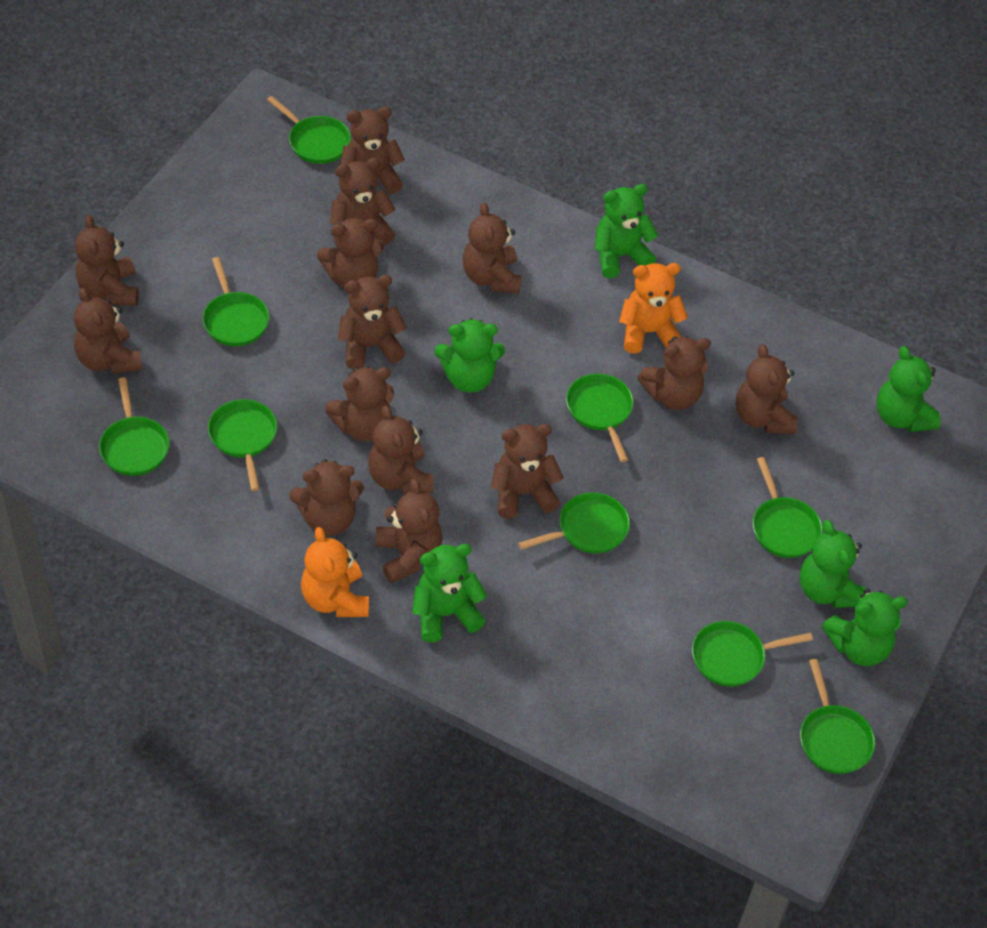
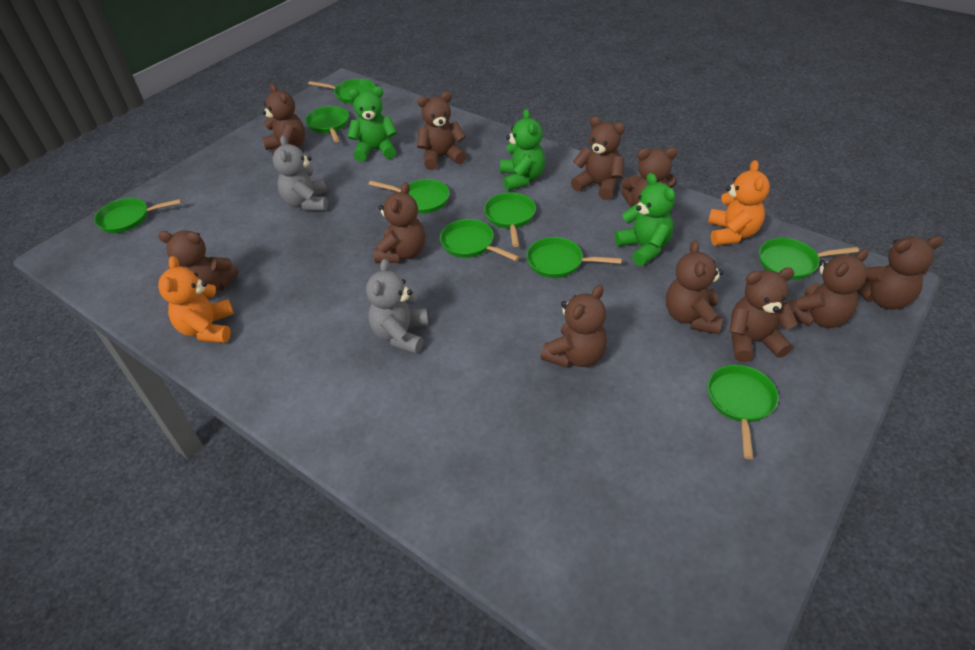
brown teddy bear: 14 -> 11
green teddy bear: 6 -> 3
grey teddy bear: 0 -> 2

